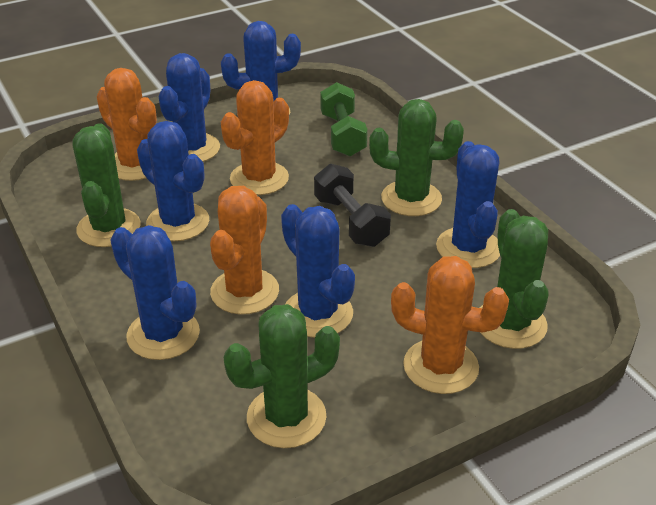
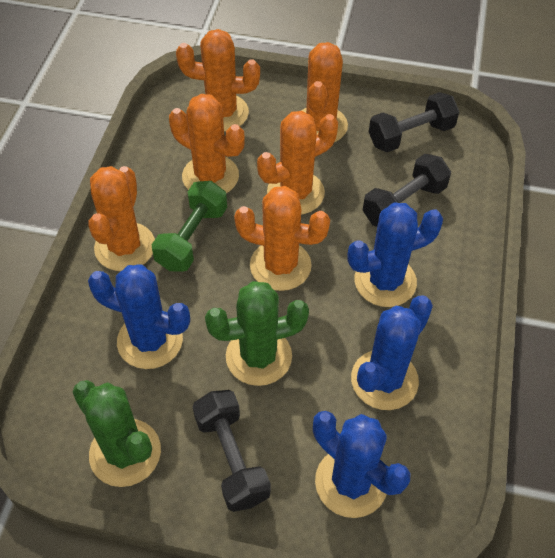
black dumbbell: 1 -> 3
blue cactus: 6 -> 4
green cactus: 4 -> 2
orange cactus: 4 -> 6

